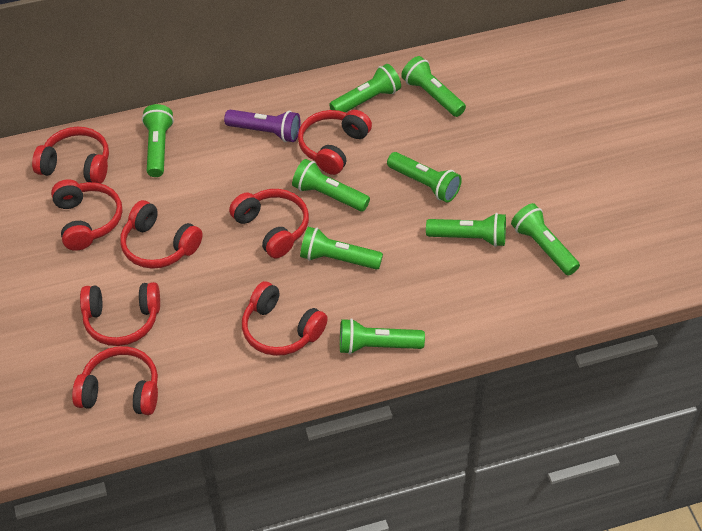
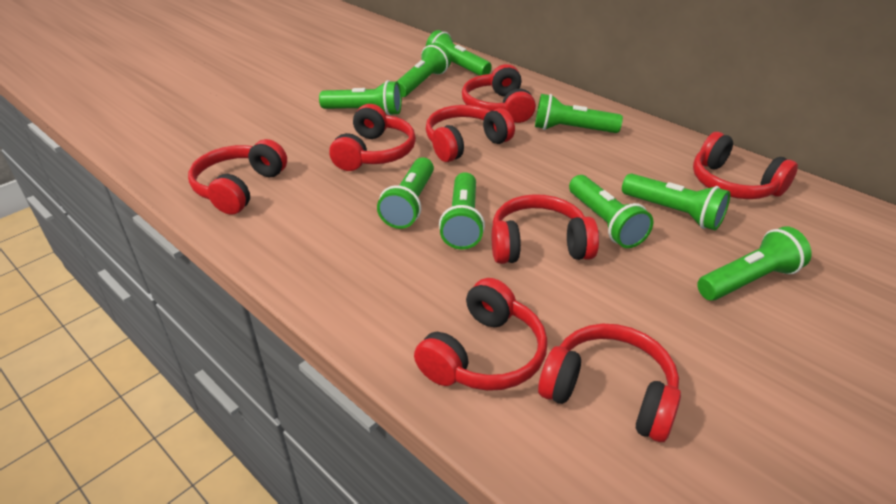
purple flashlight: 1 -> 0

